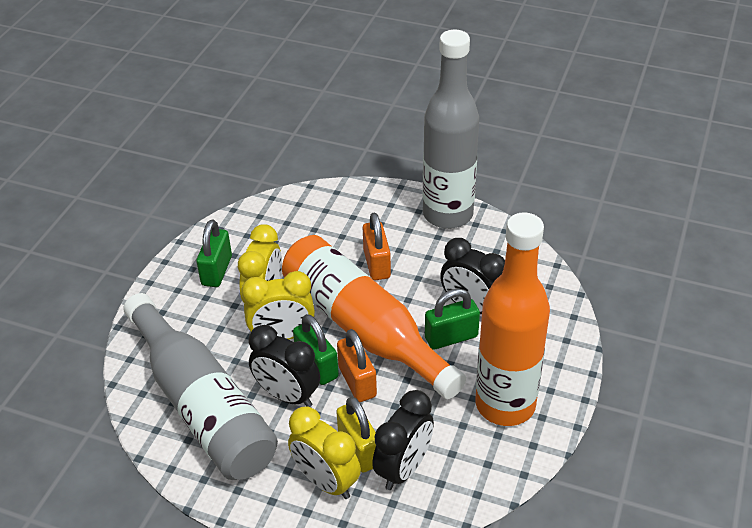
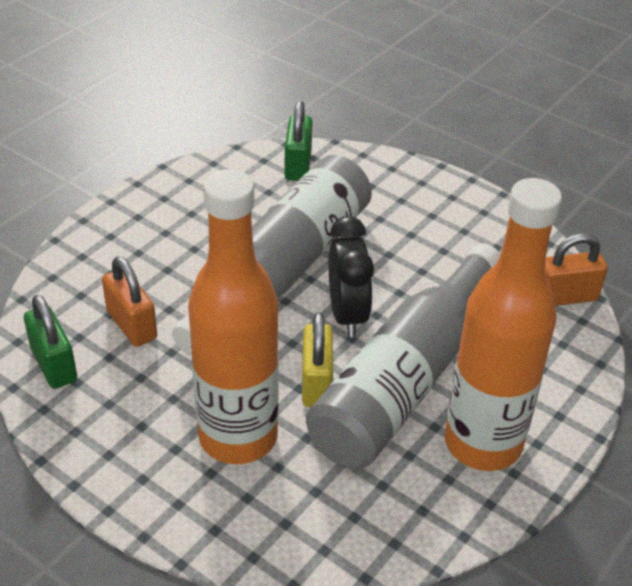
black clock: 3 -> 1
green padlock: 3 -> 2
yellow clock: 3 -> 0

